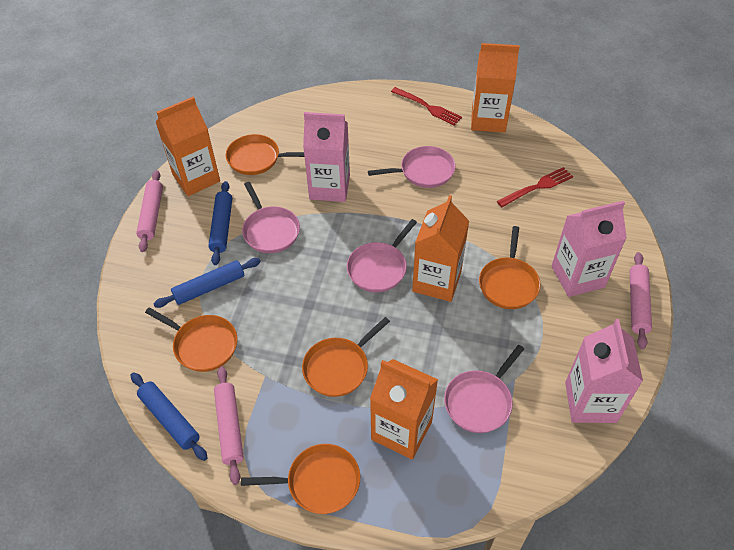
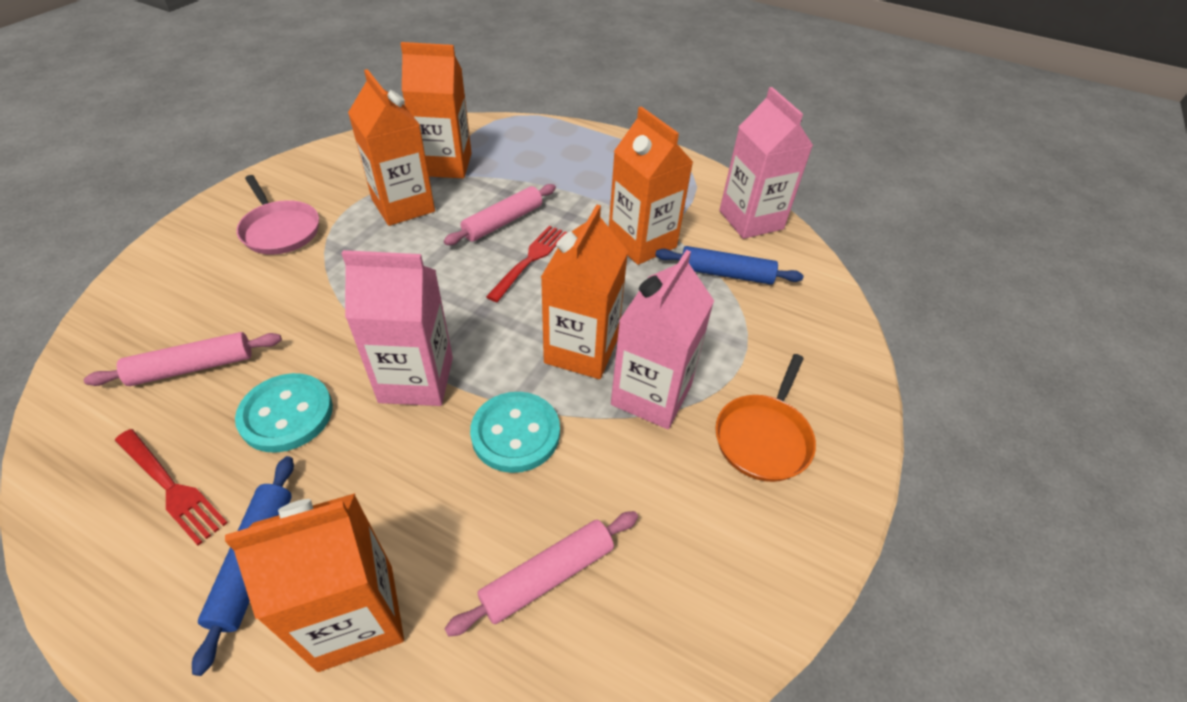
blue rolling pin: 3 -> 2
orange carton: 4 -> 5
orange pan: 5 -> 1
pink pan: 4 -> 1
turquoise button: 0 -> 2

